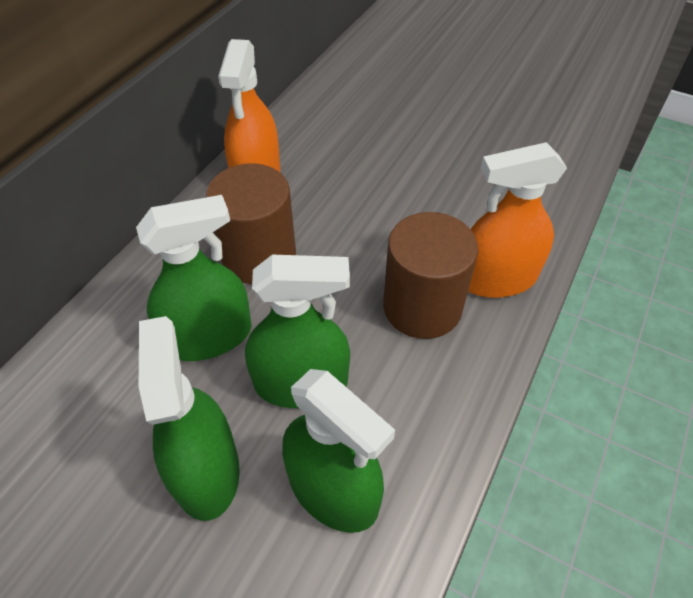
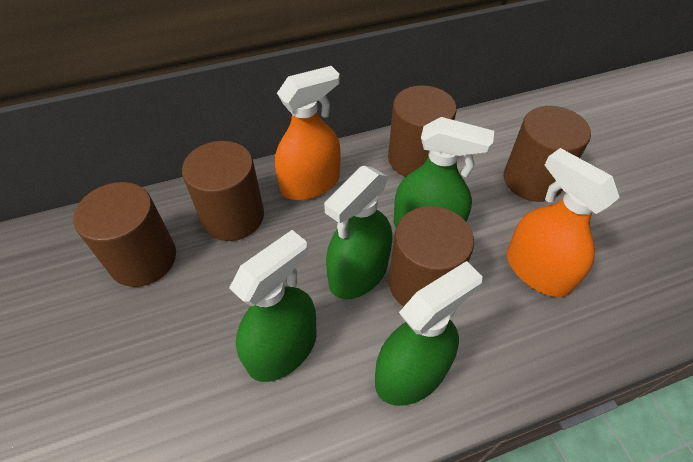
brown cylinder: 2 -> 5

